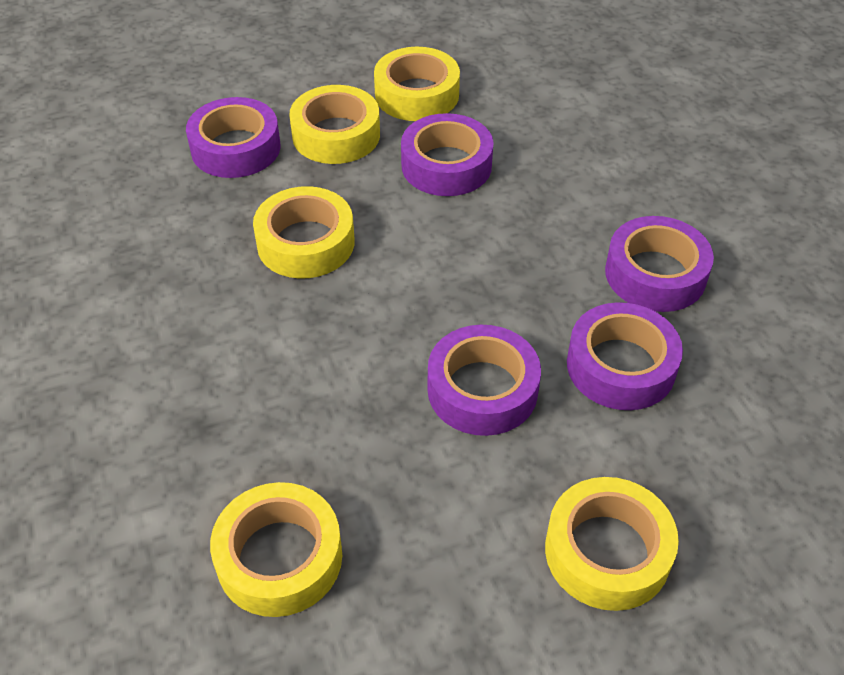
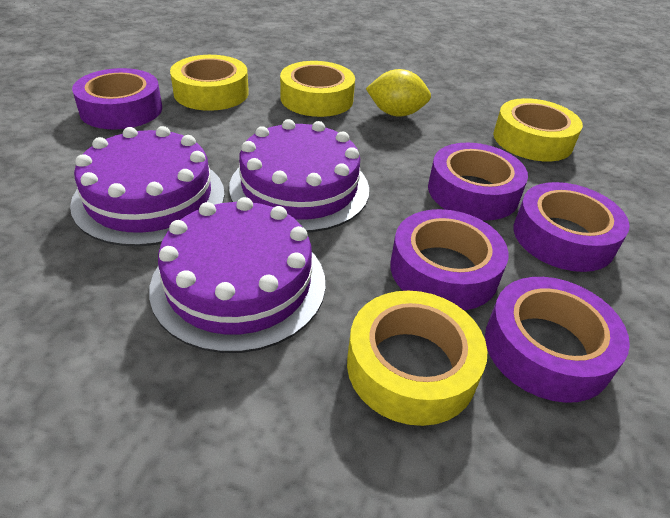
purple cake: 0 -> 3
yellow lemon: 0 -> 1
yellow tape: 5 -> 4

